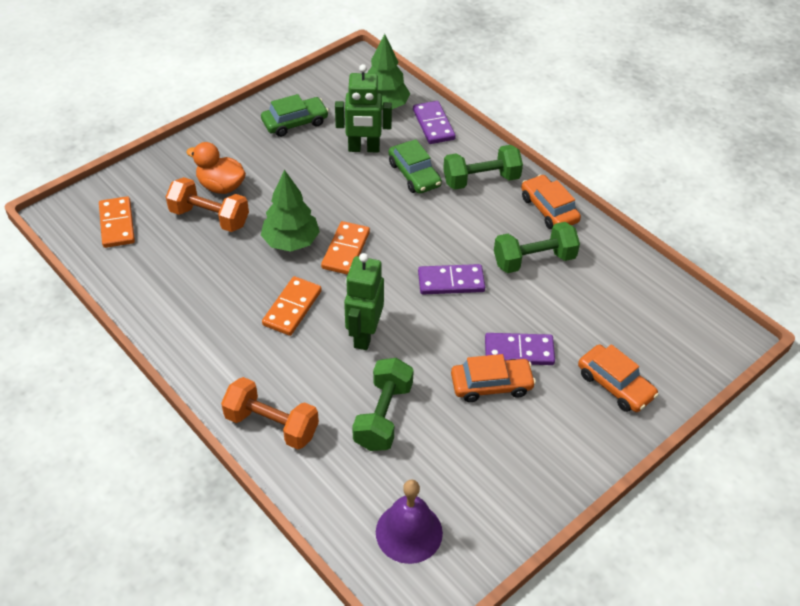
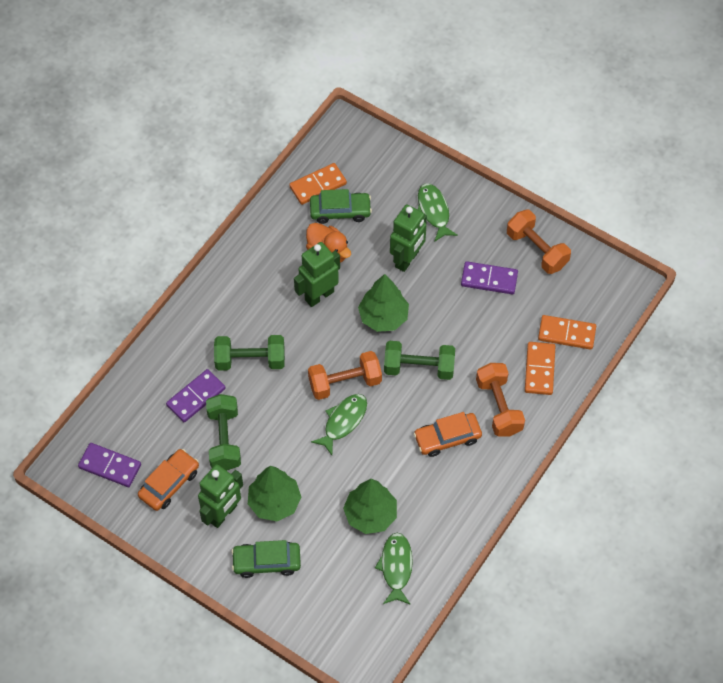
green fish: 0 -> 3
green robot: 2 -> 3
green tree: 2 -> 3
orange car: 3 -> 2
orange dumbbell: 2 -> 3
purple bell: 1 -> 0

